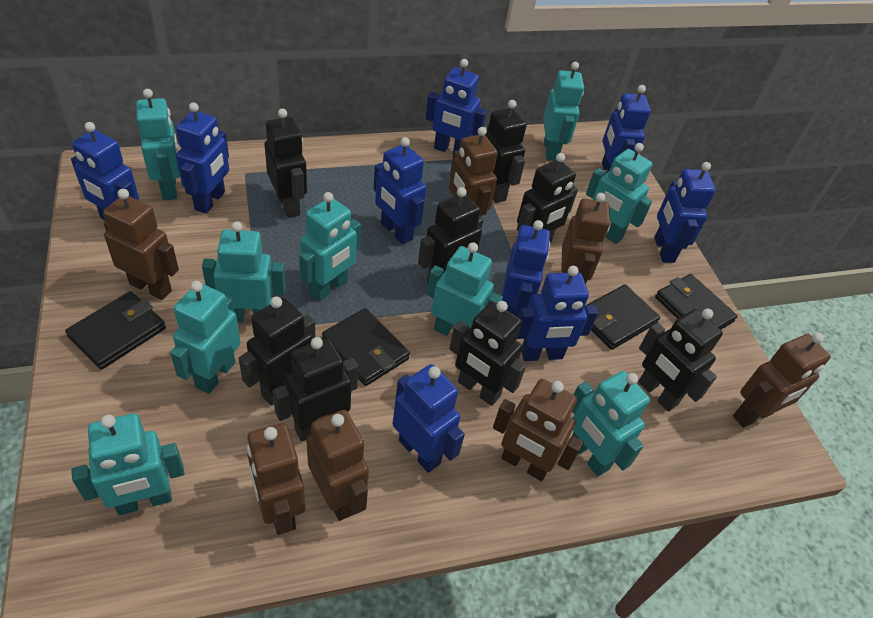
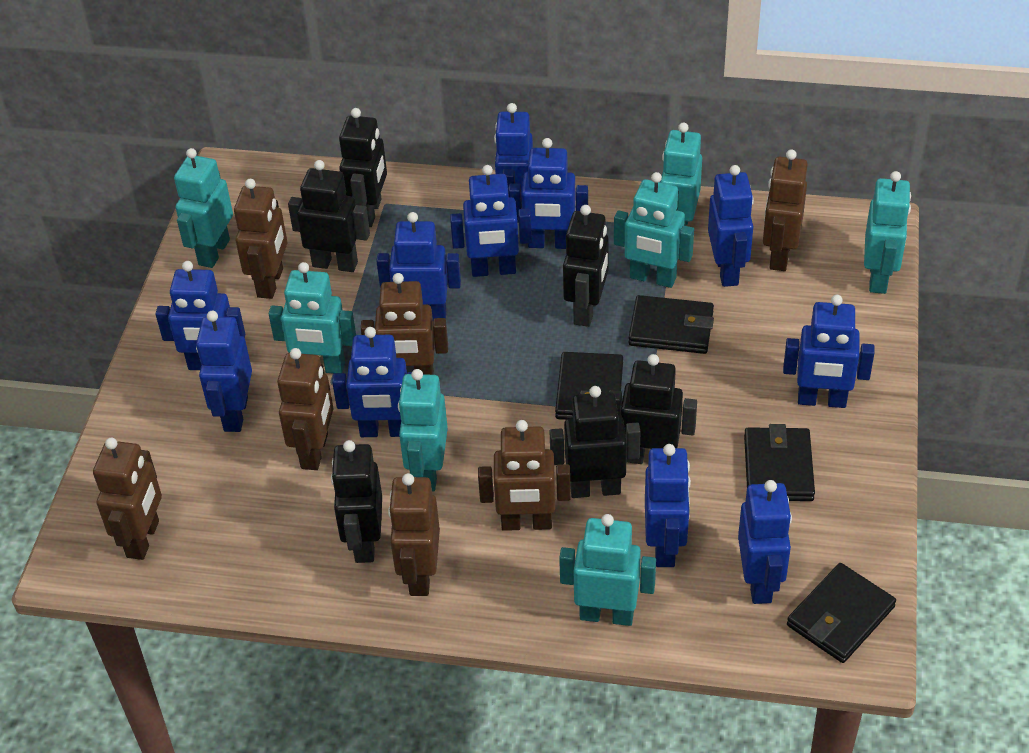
black robot: 8 -> 6
blue robot: 9 -> 11
turquoise robot: 9 -> 7

